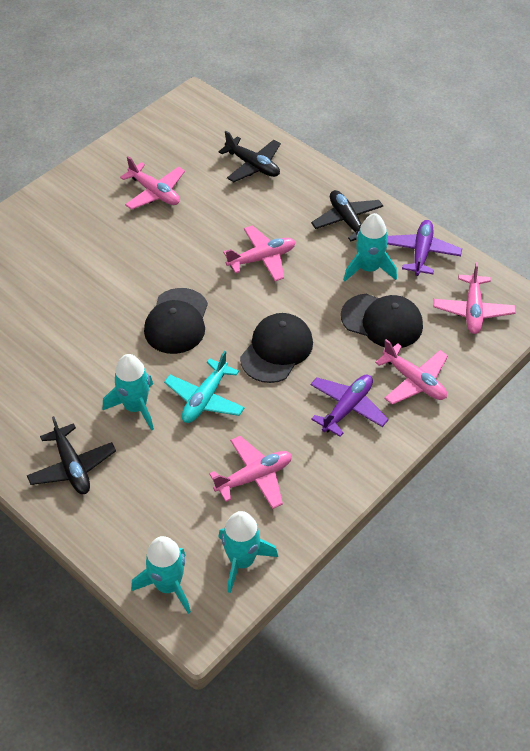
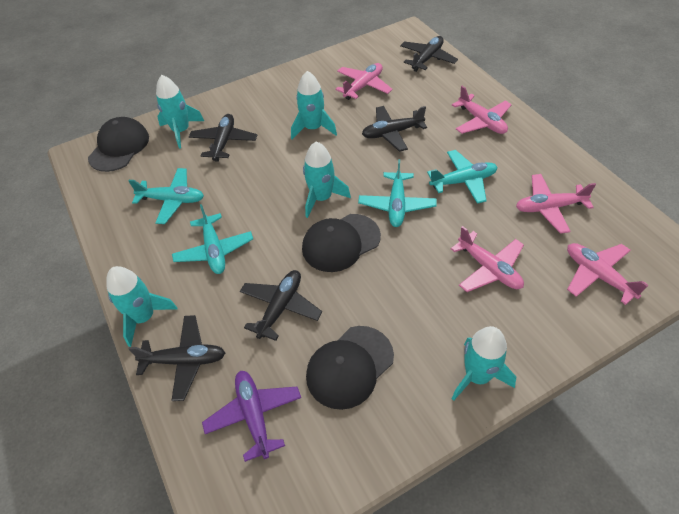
black plane: 3 -> 5
purple plane: 2 -> 1
turquoise plane: 1 -> 4
turquoise rocket: 4 -> 5

